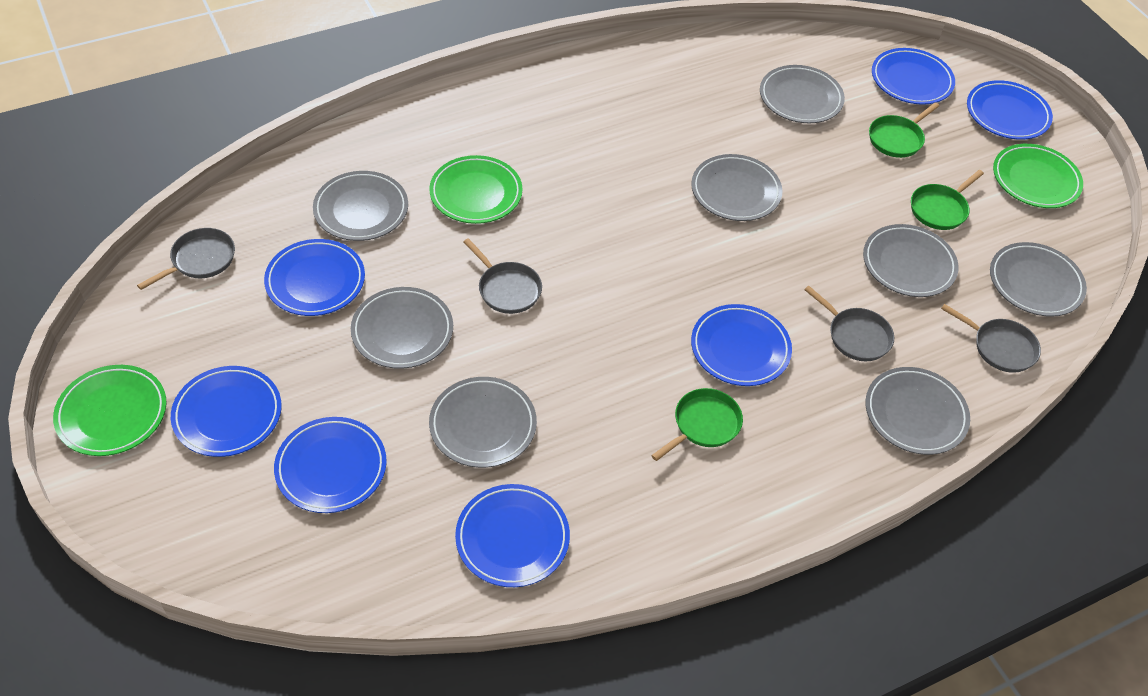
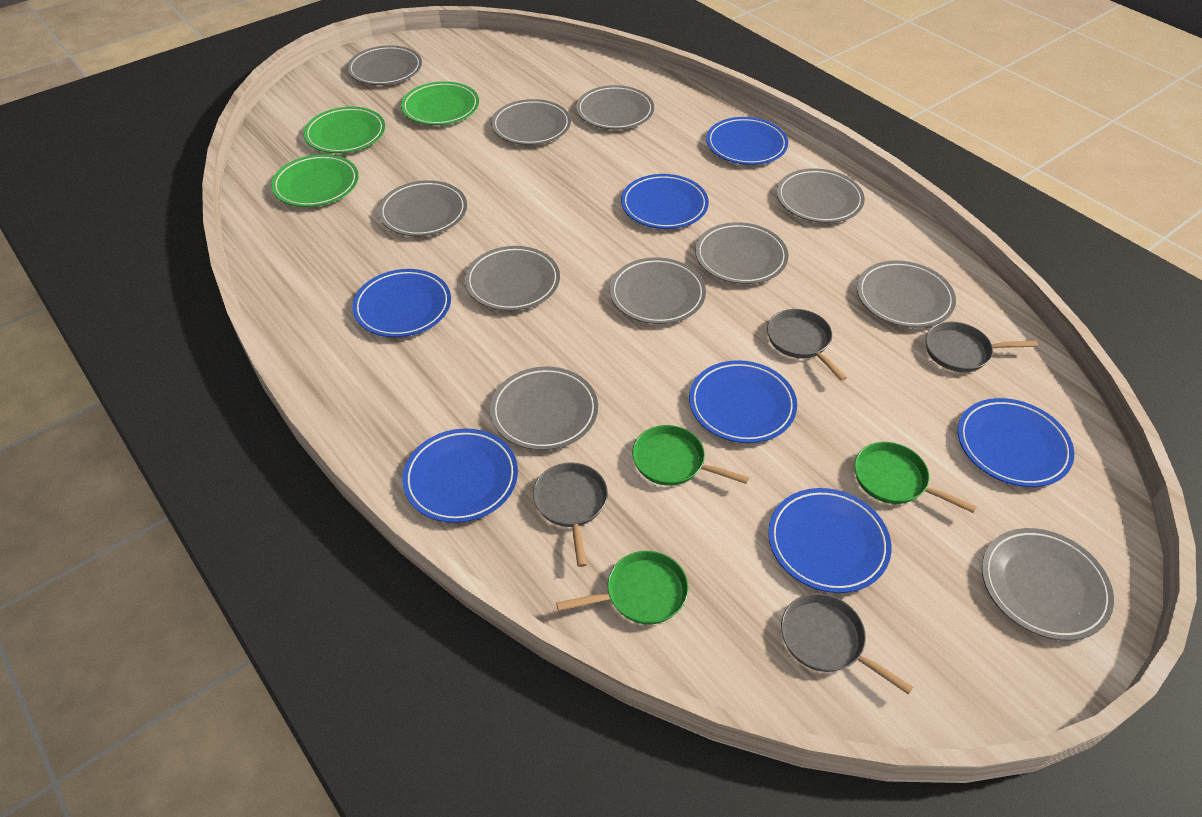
grey plate: 8 -> 11

